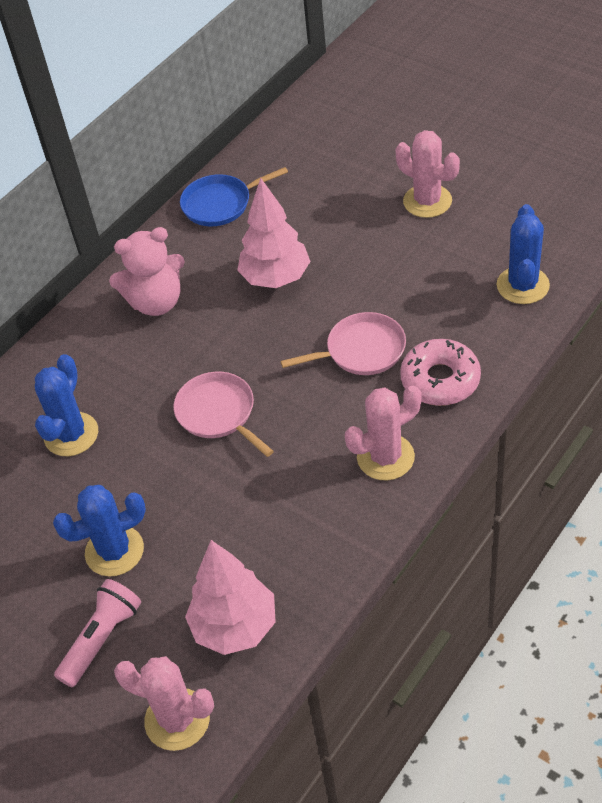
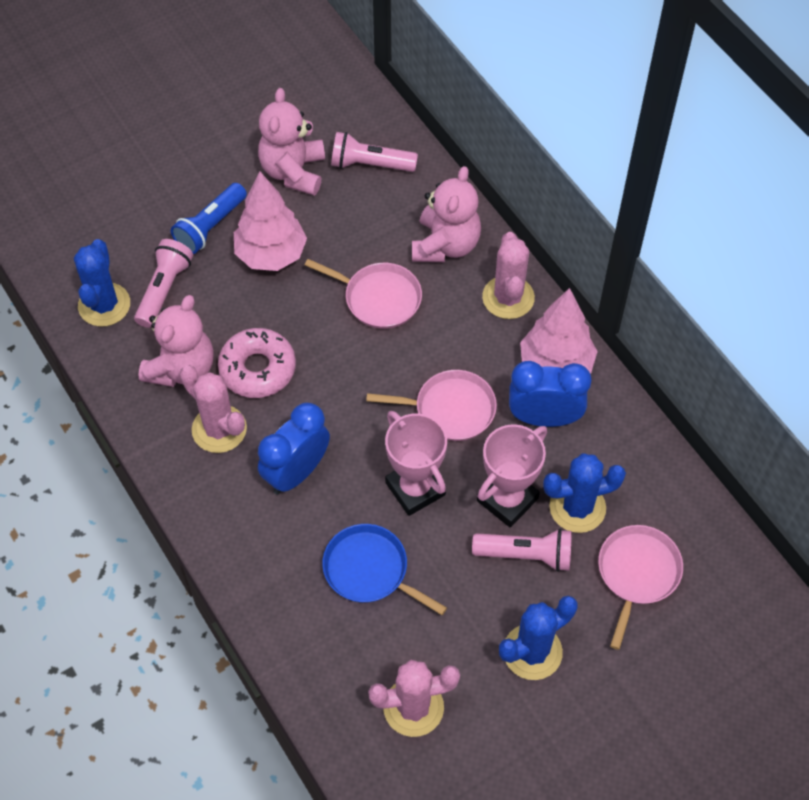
blue clock: 0 -> 2
blue flashlight: 0 -> 1
pink flashlight: 1 -> 3
pink pan: 2 -> 3
pink teddy bear: 1 -> 3
pink trophy: 0 -> 2

